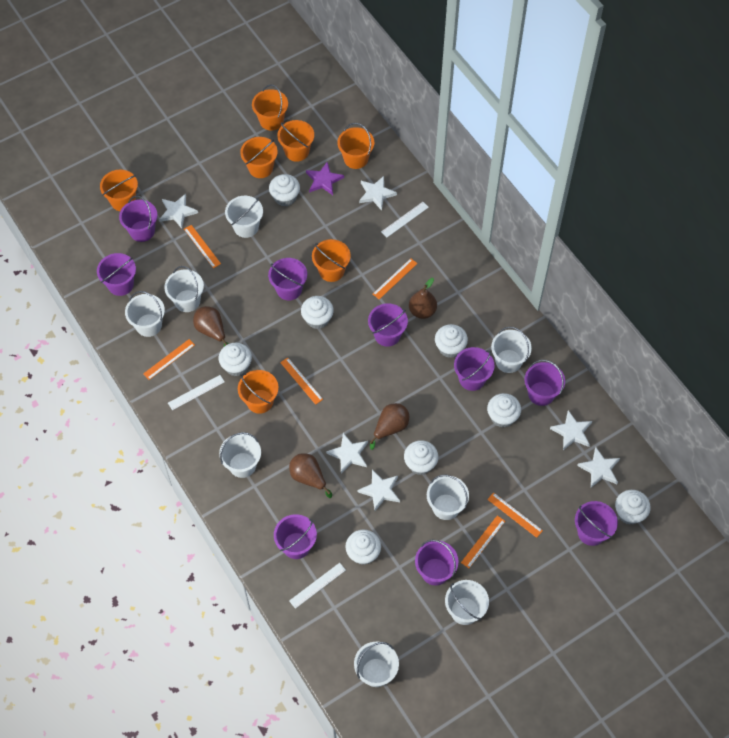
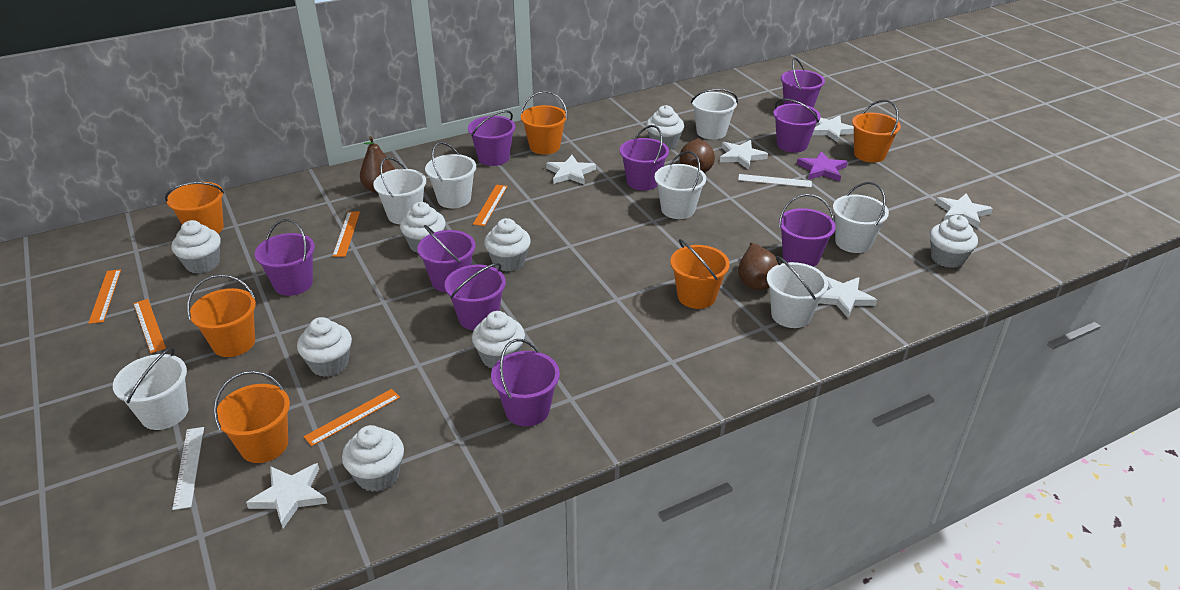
brown pear: 4 -> 3
orange bucket: 7 -> 6
orange ruler: 6 -> 5
white bucket: 8 -> 7
white ruler: 3 -> 2

